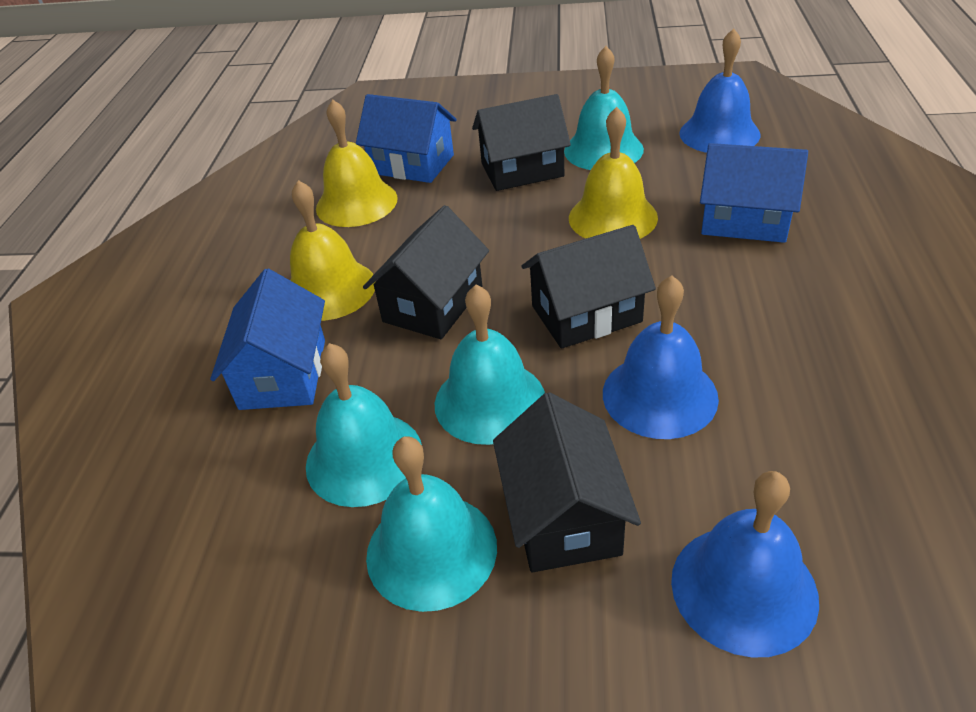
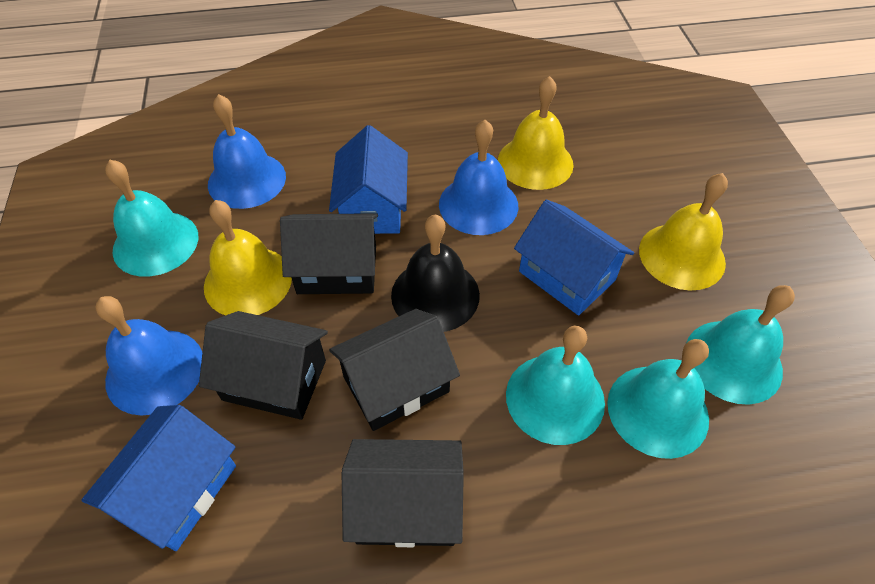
black bell: 0 -> 1

